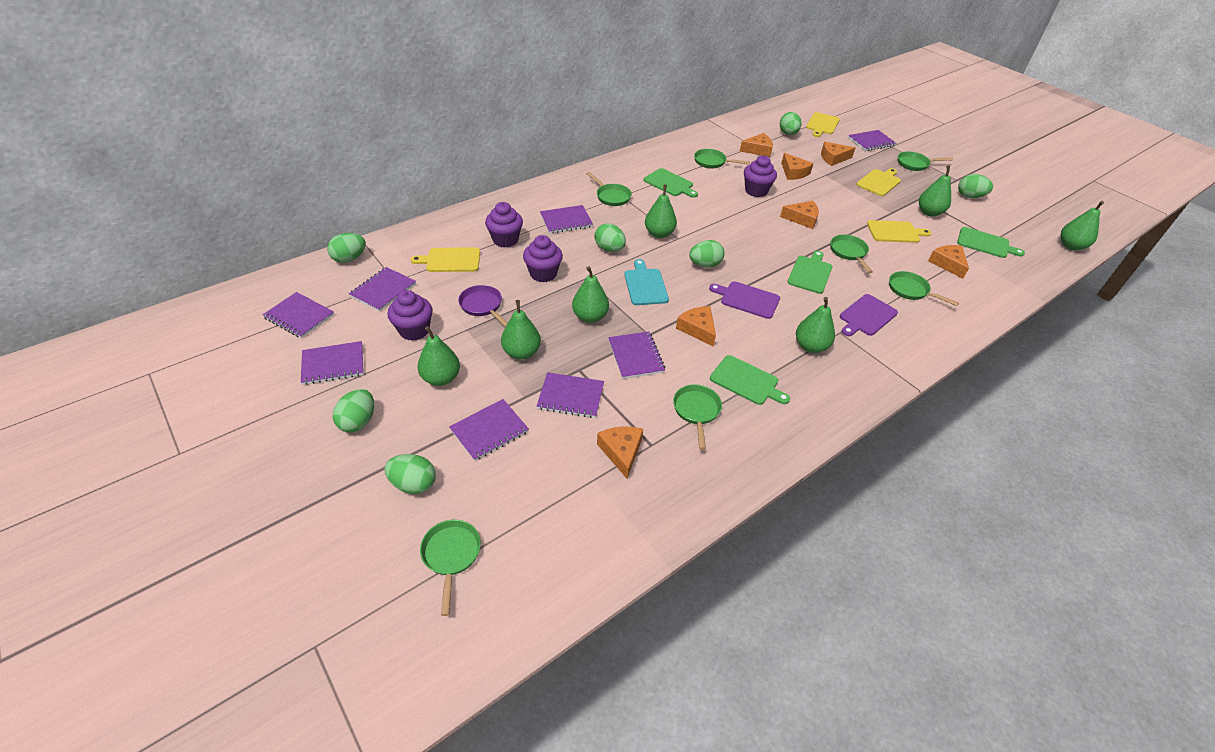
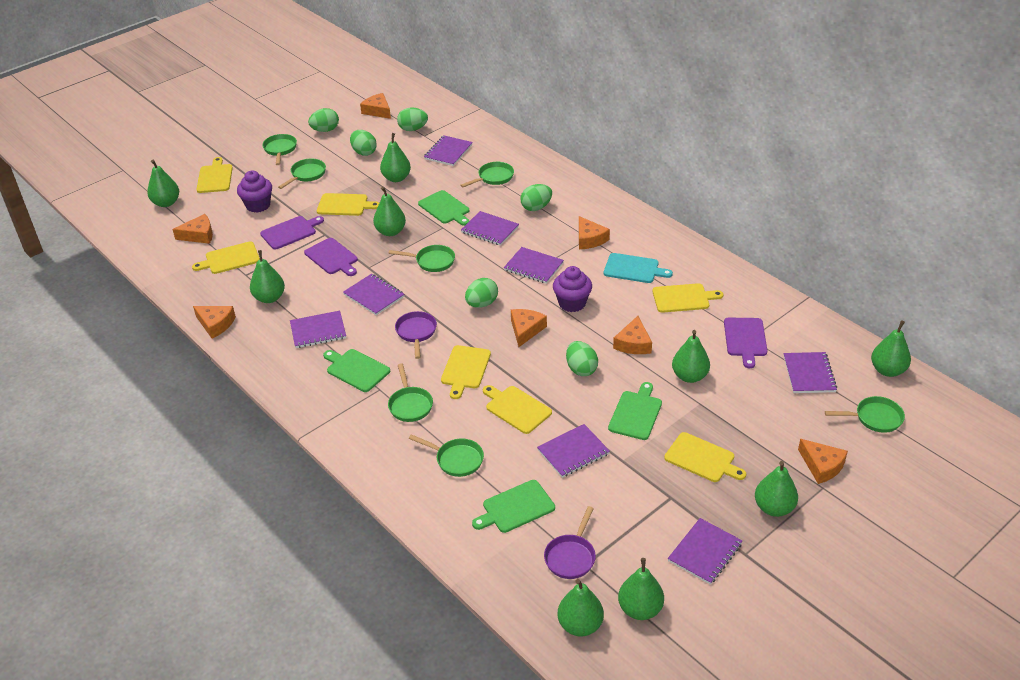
green egg: 7 -> 6
green pear: 7 -> 9
purple cupcake: 4 -> 2
purple cutting board: 2 -> 3
purple pan: 1 -> 2
yellow cutting board: 4 -> 7

